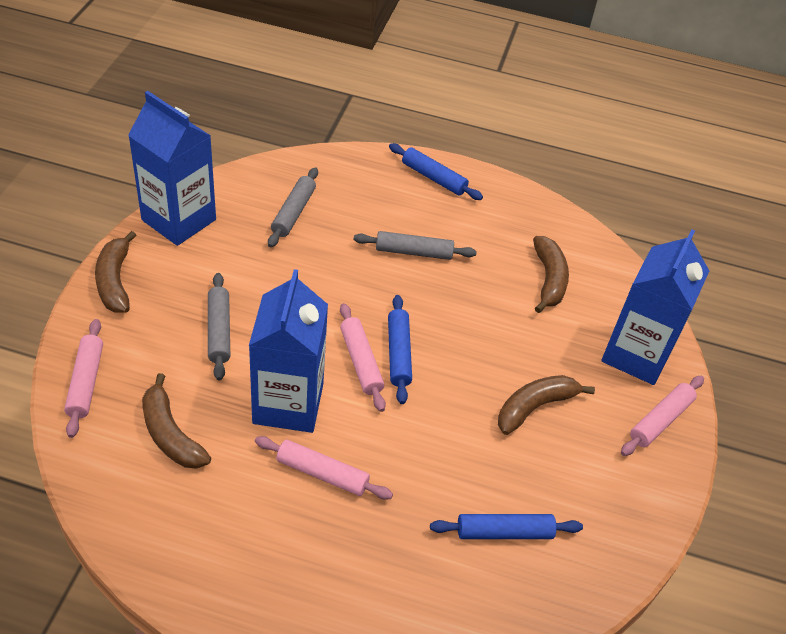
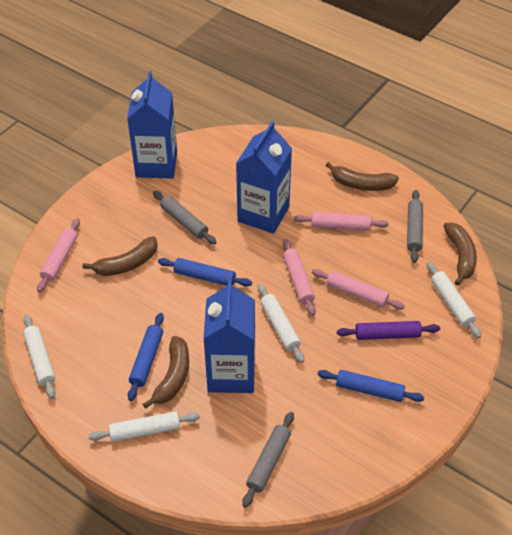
purple rolling pin: 0 -> 1
white rolling pin: 0 -> 4

